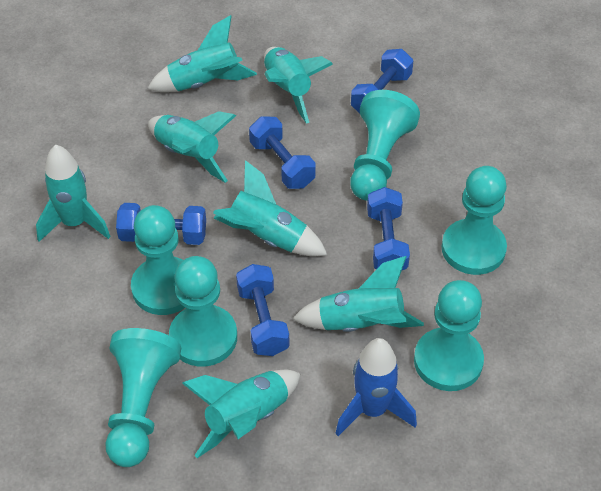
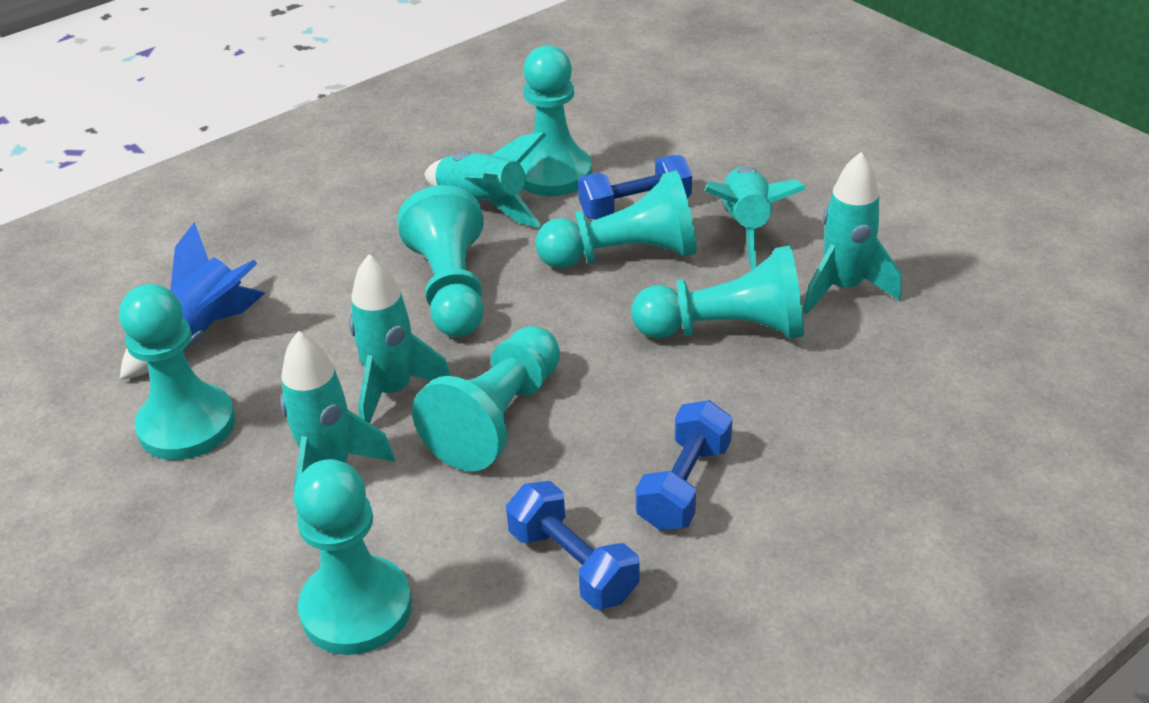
blue dumbbell: 5 -> 3
turquoise pawn: 6 -> 7
turquoise rocket: 7 -> 5

